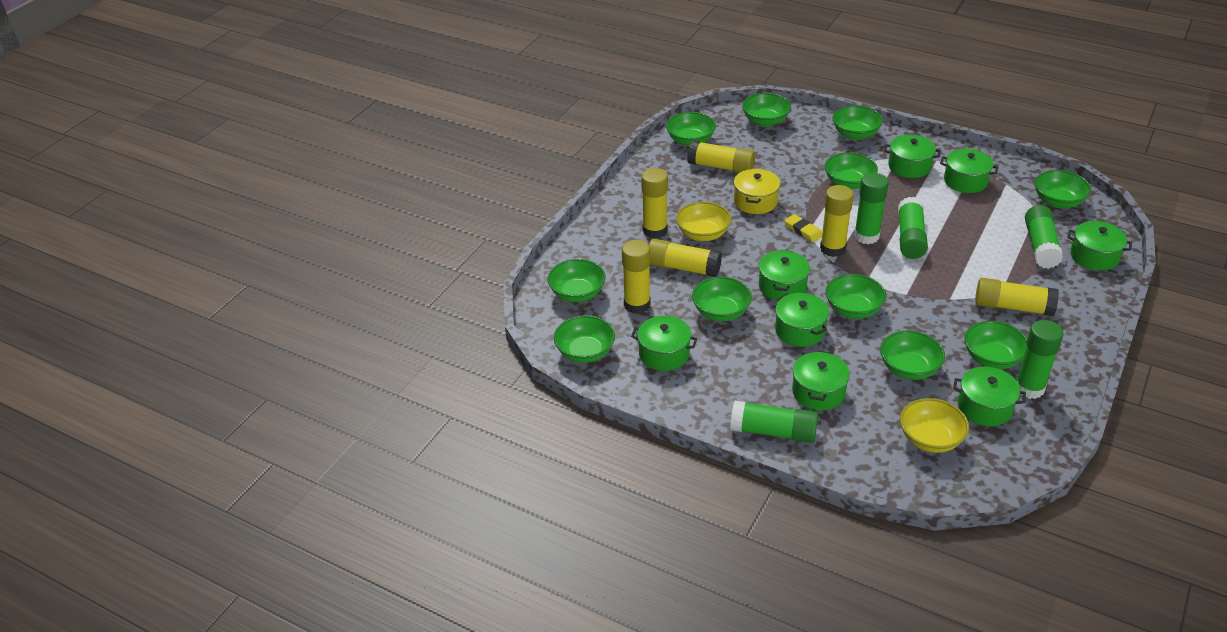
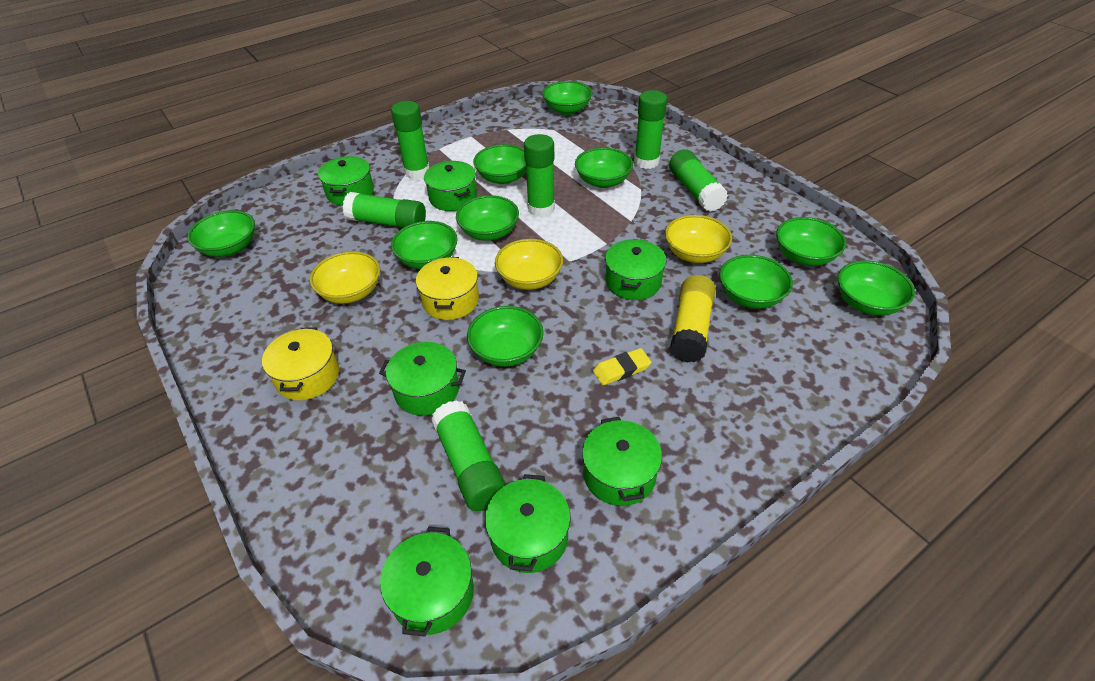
green bowl: 11 -> 10
green glue stick: 5 -> 6
green pot: 8 -> 7
yellow bowl: 2 -> 3
yellow glue stick: 6 -> 1
yellow pot: 1 -> 2

